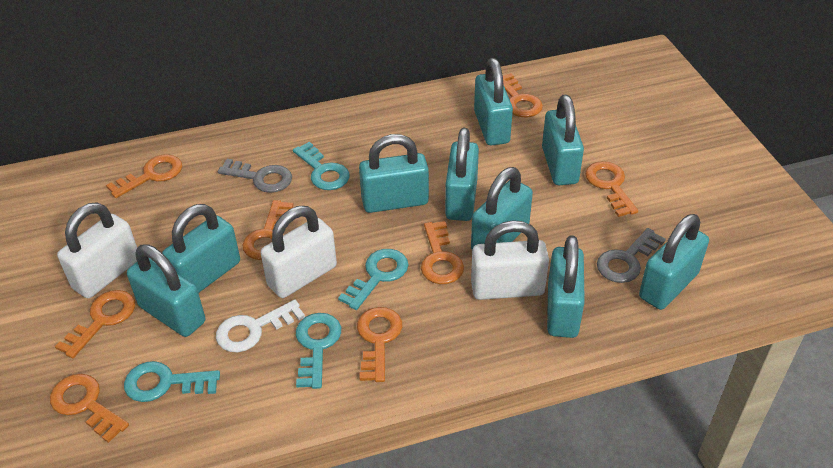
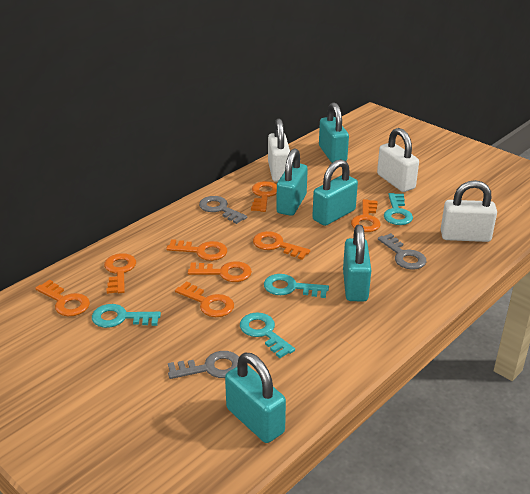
grey key: 2 -> 3
turquoise padlock: 9 -> 5
white key: 1 -> 0

